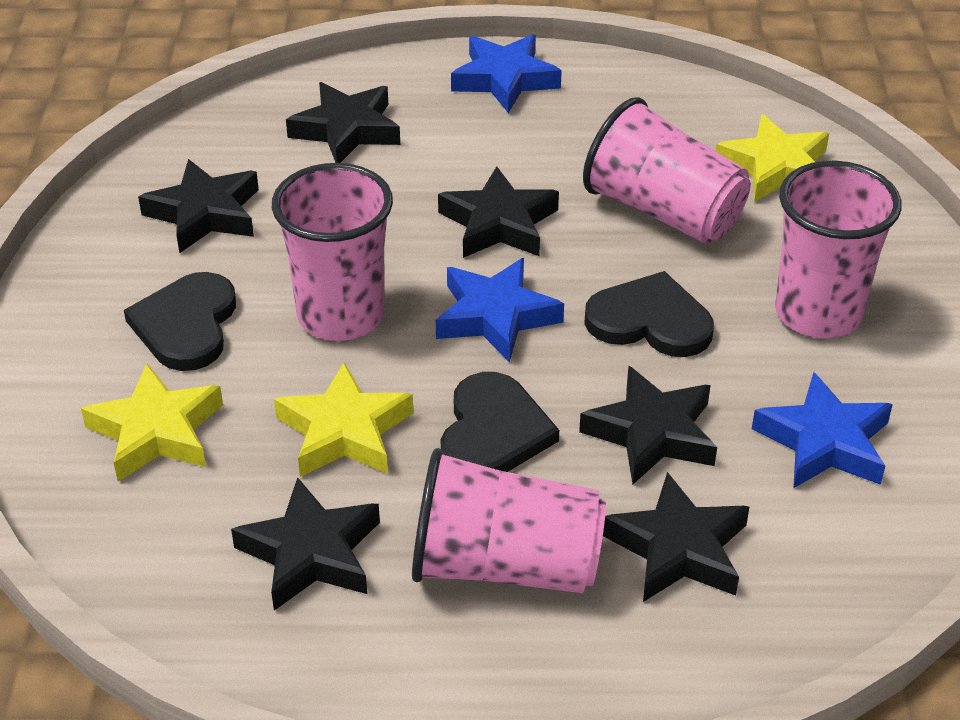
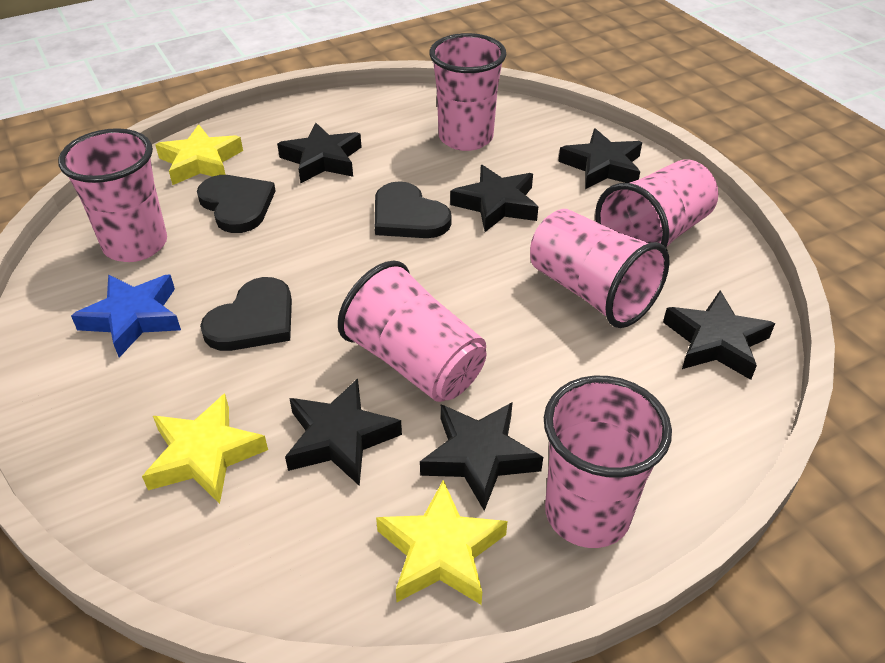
blue star: 3 -> 1
pink cup: 4 -> 6

